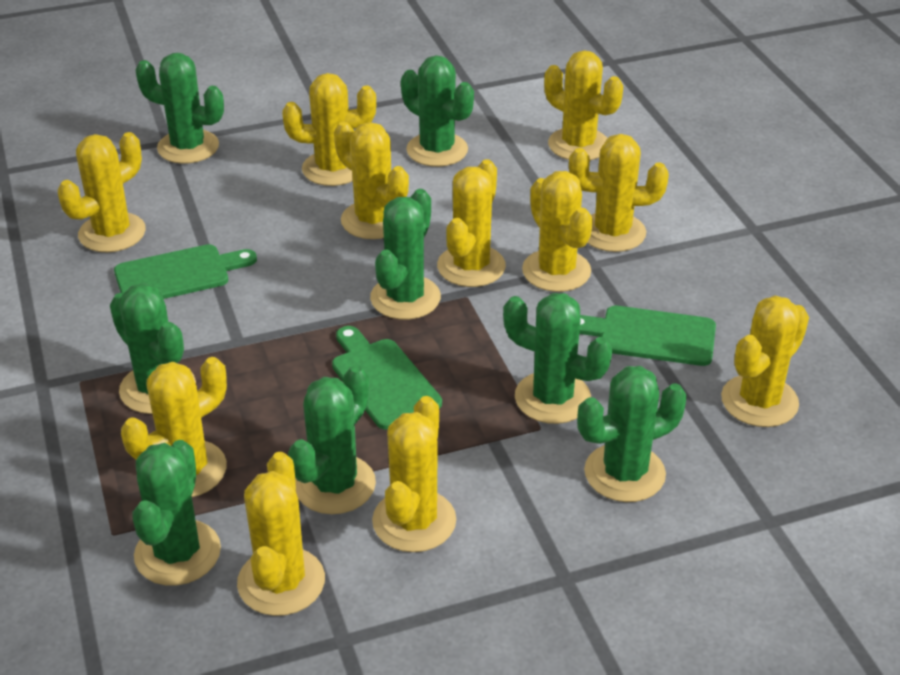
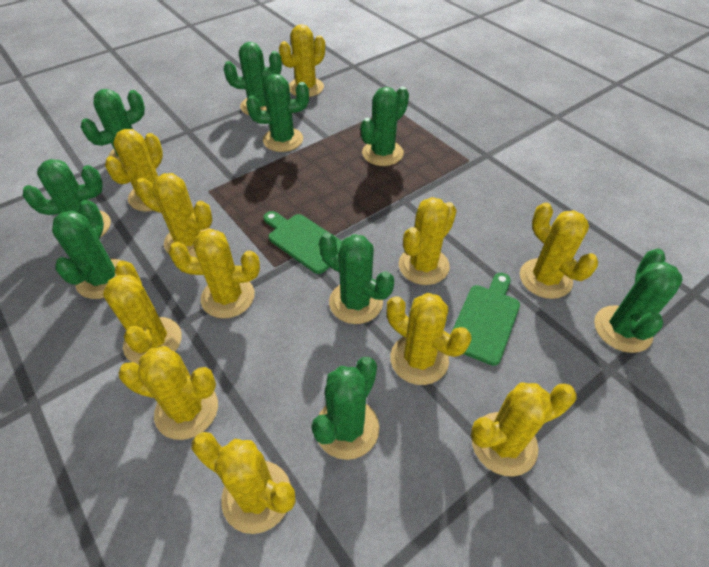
green cactus: 8 -> 9
green cutting board: 3 -> 2

